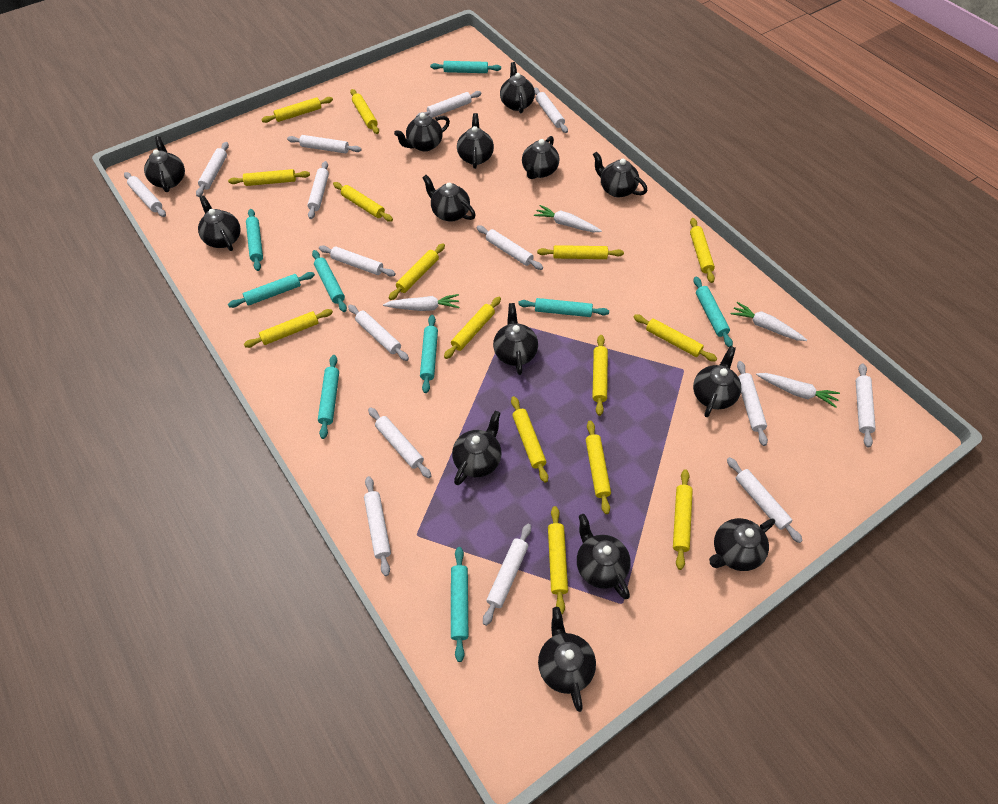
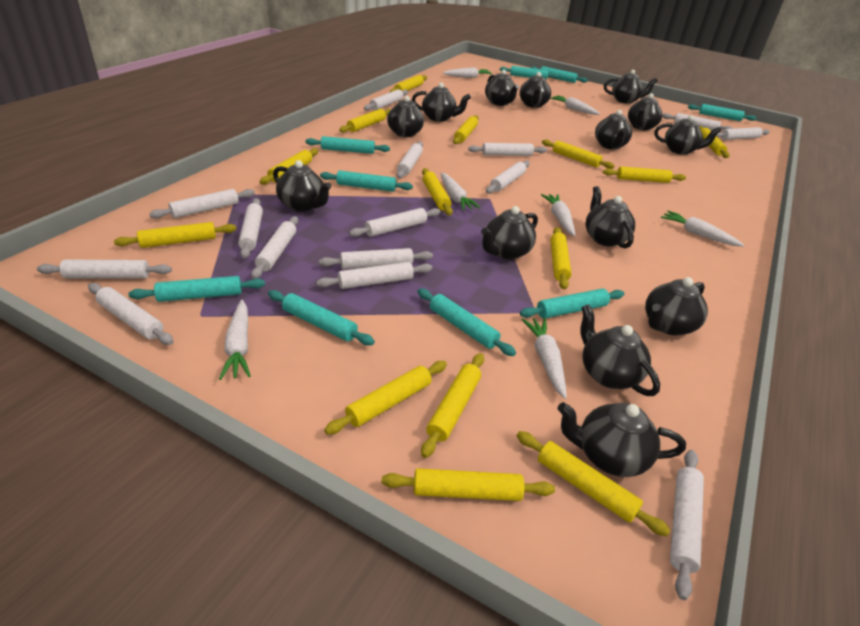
white carrot: 4 -> 7
yellow rolling pin: 15 -> 14

